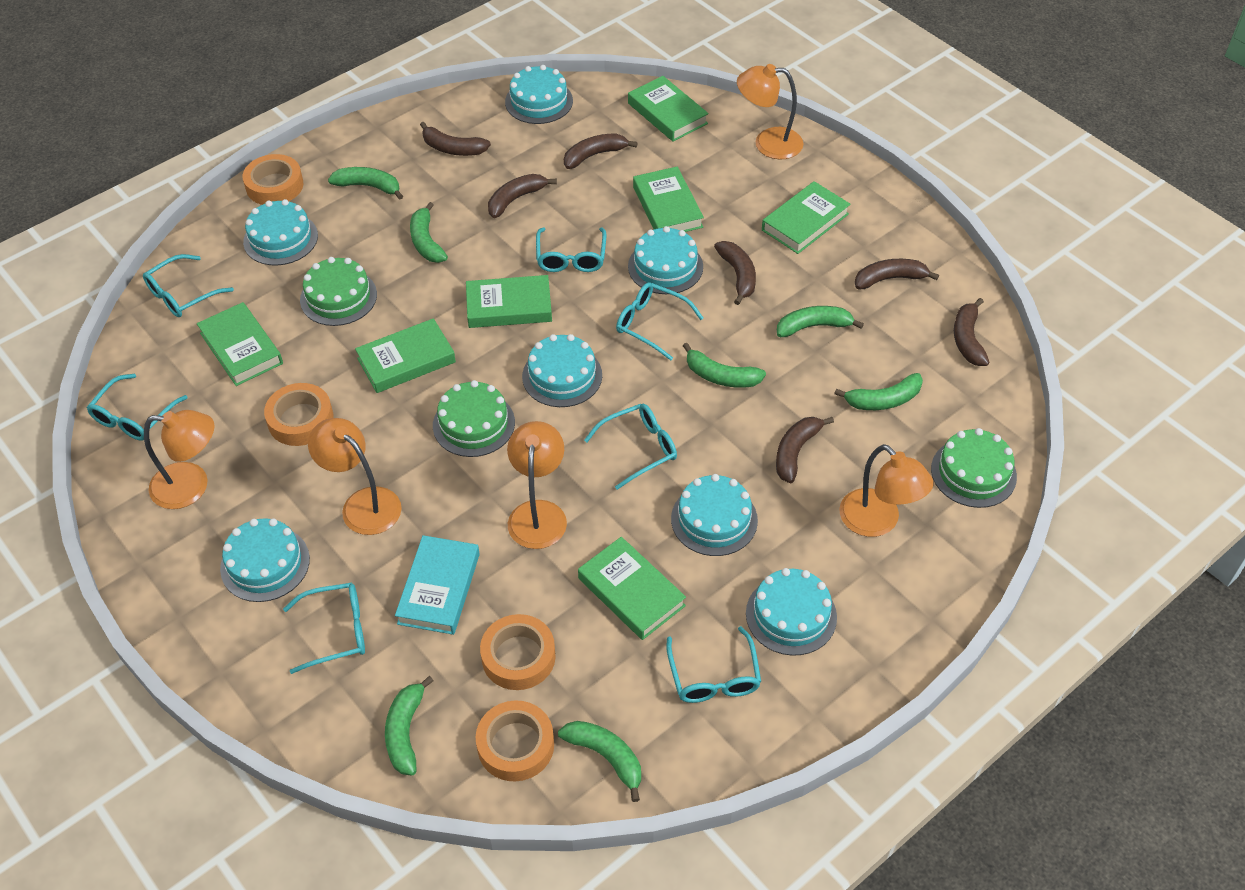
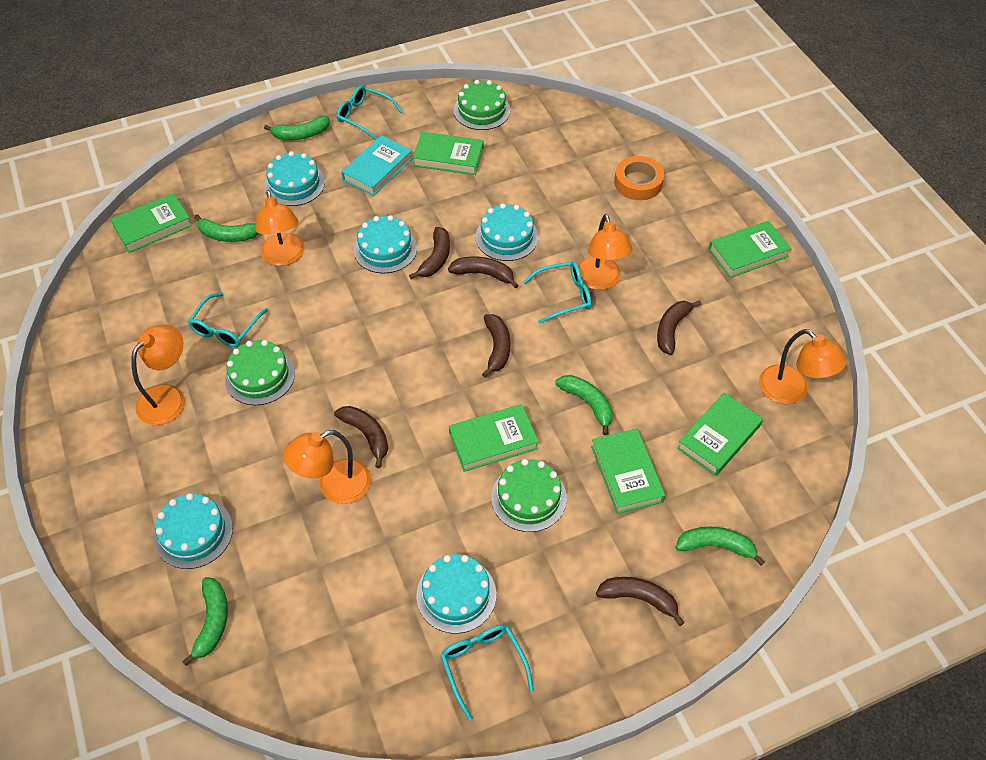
brown banana: 7 -> 6
green banana: 7 -> 5
green book: 7 -> 6
orange tape: 4 -> 1
turquoise cake: 7 -> 5
turquoise glasses: 7 -> 4

